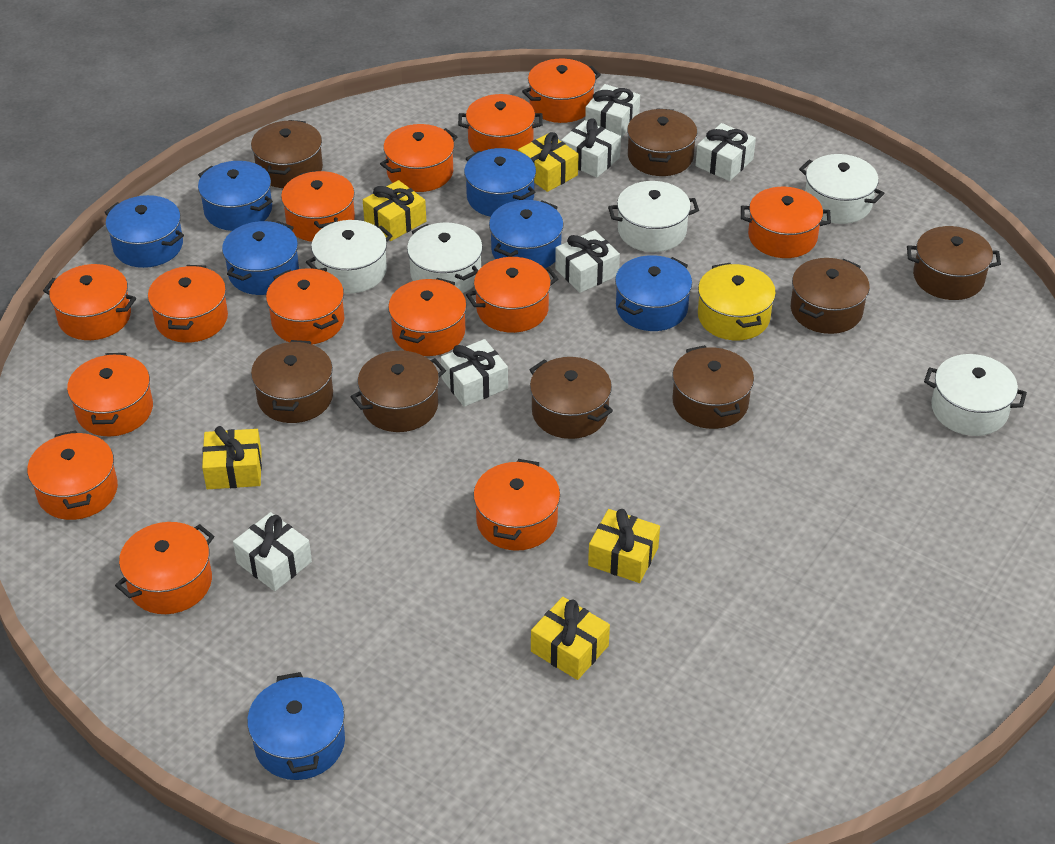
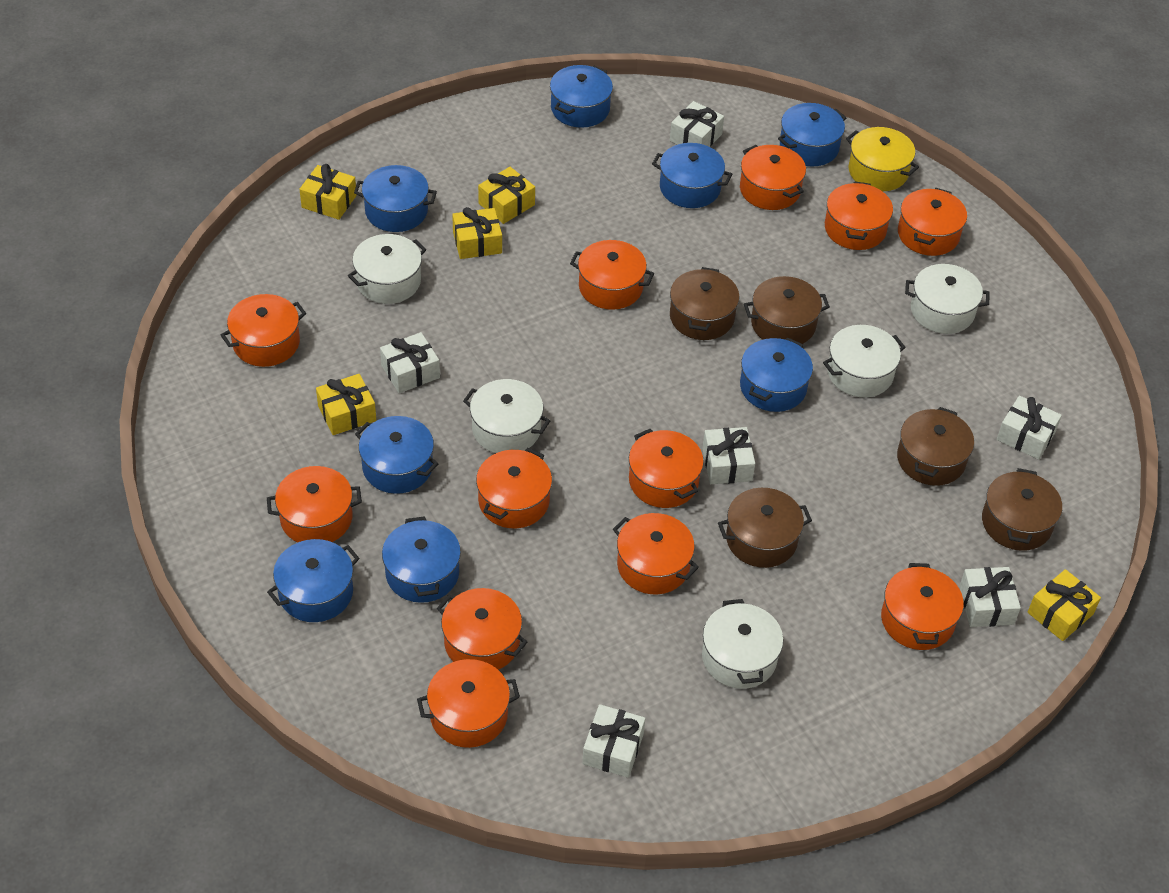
blue pot: 7 -> 8
brown pot: 8 -> 5
orange pot: 14 -> 12

